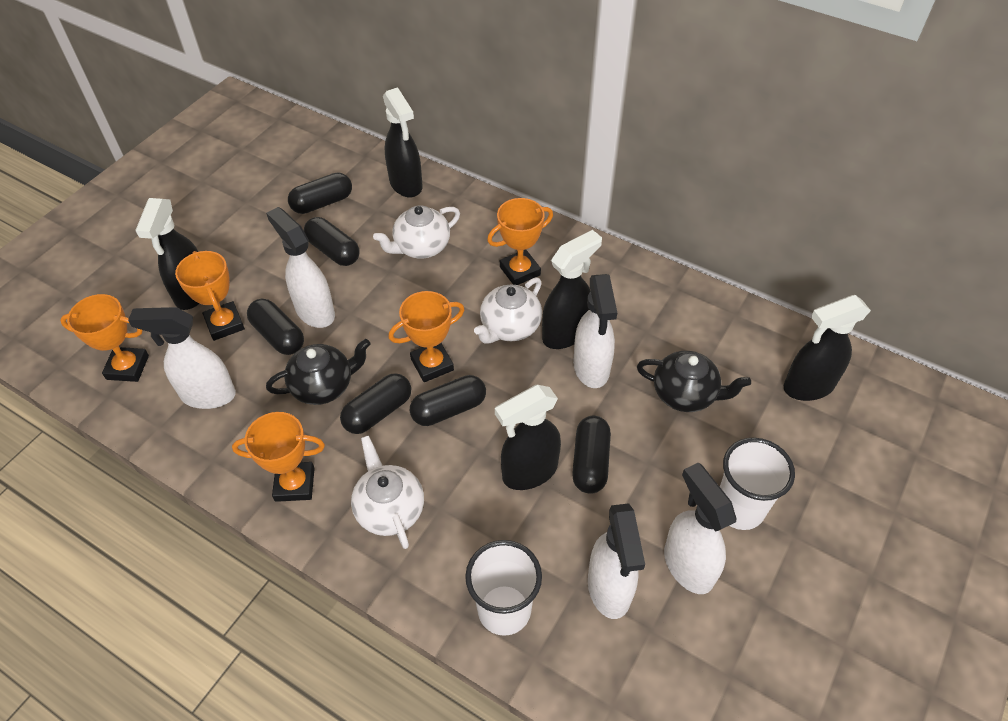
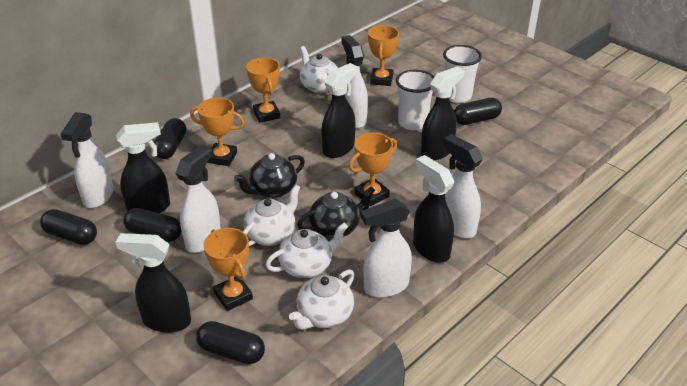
black capsule: 6 -> 5
white teapot: 3 -> 4

